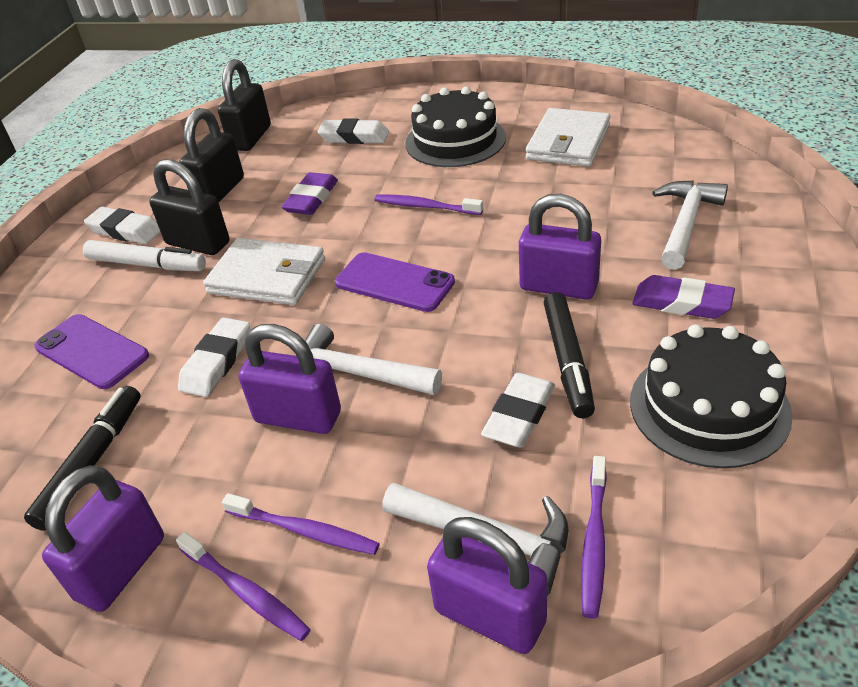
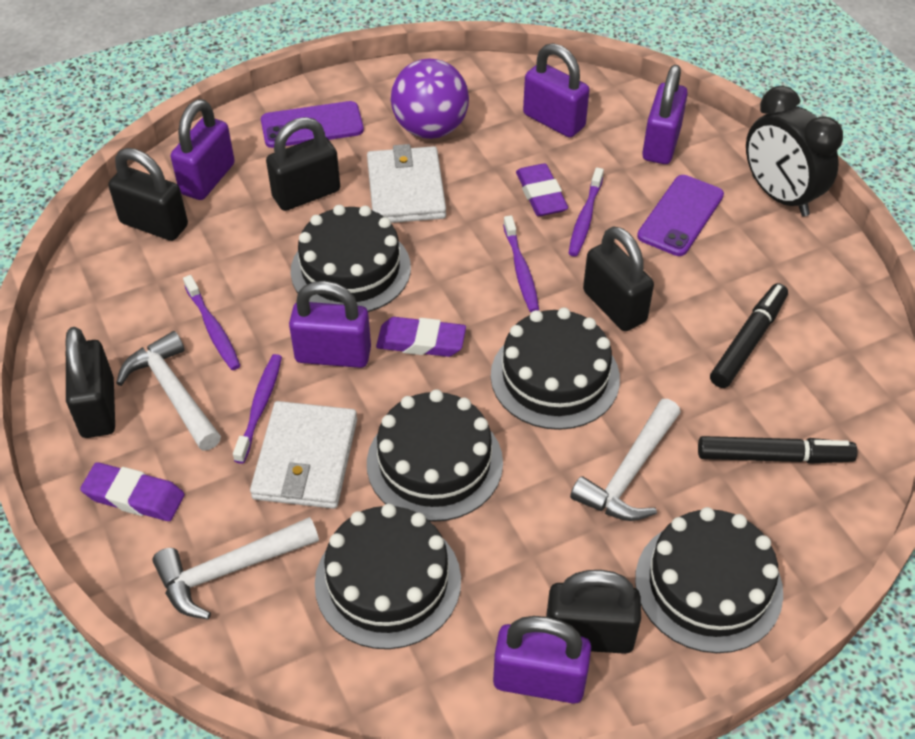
black cake: 2 -> 5
black clock: 0 -> 1
black padlock: 3 -> 5
purple ball: 0 -> 1
purple eraser: 2 -> 3
purple padlock: 4 -> 5
white eraser: 4 -> 0
white marker: 1 -> 0

